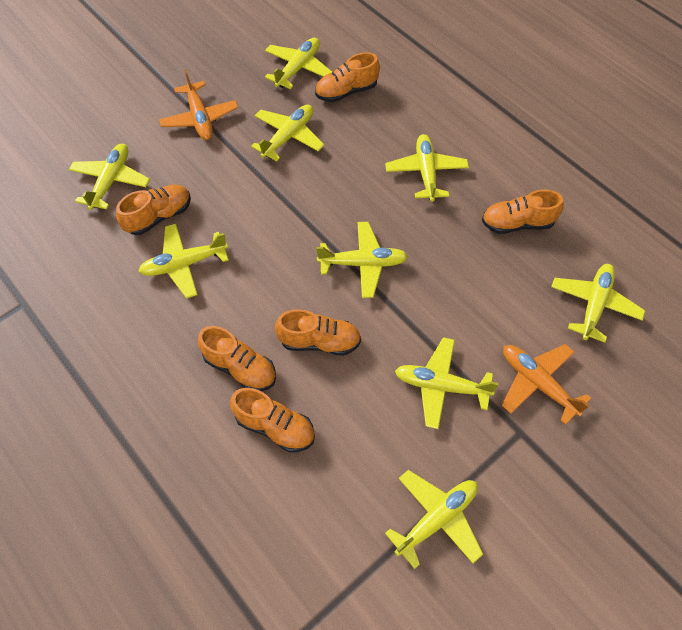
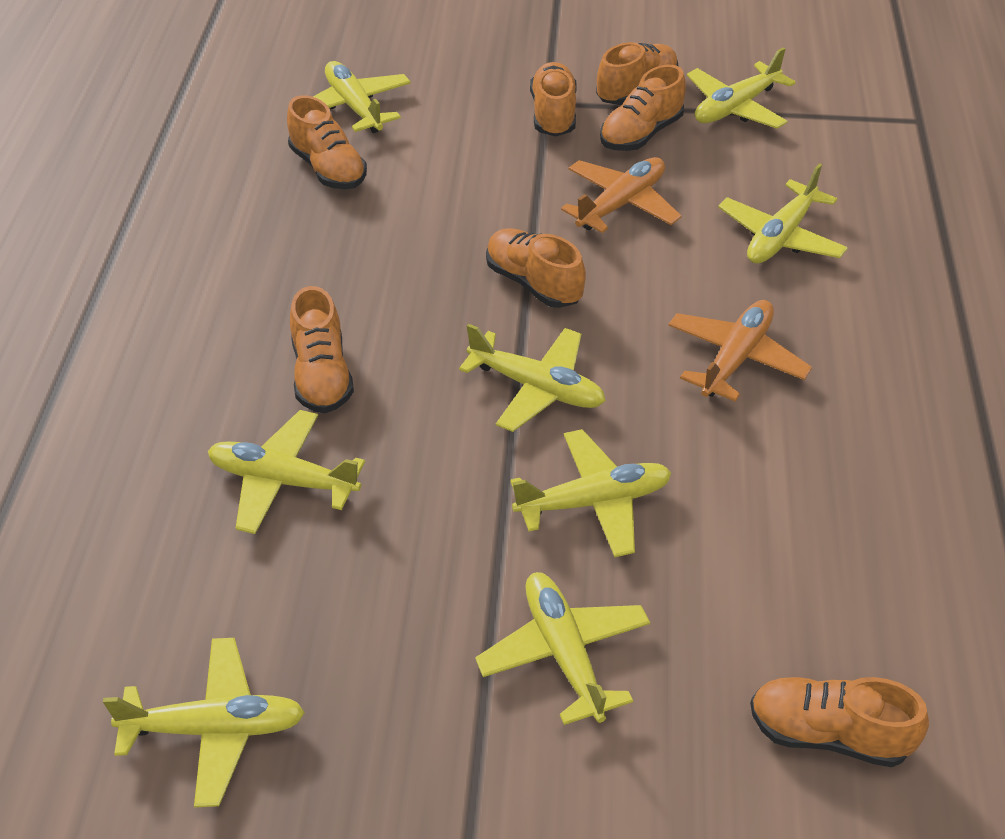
orange shoe: 6 -> 7
yellow plane: 9 -> 8

